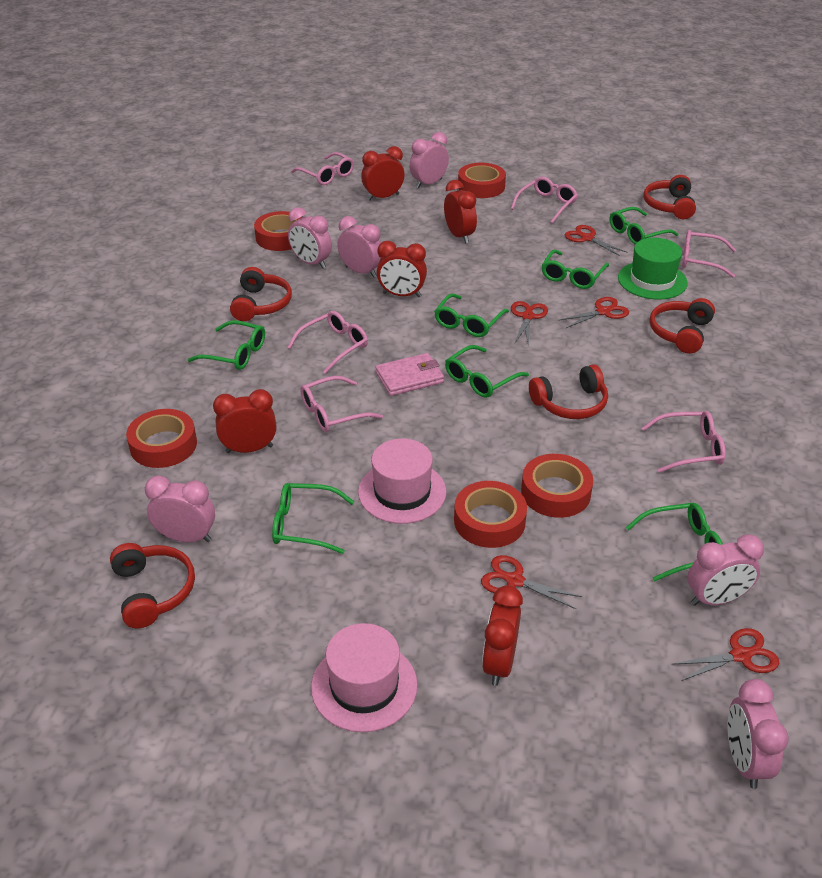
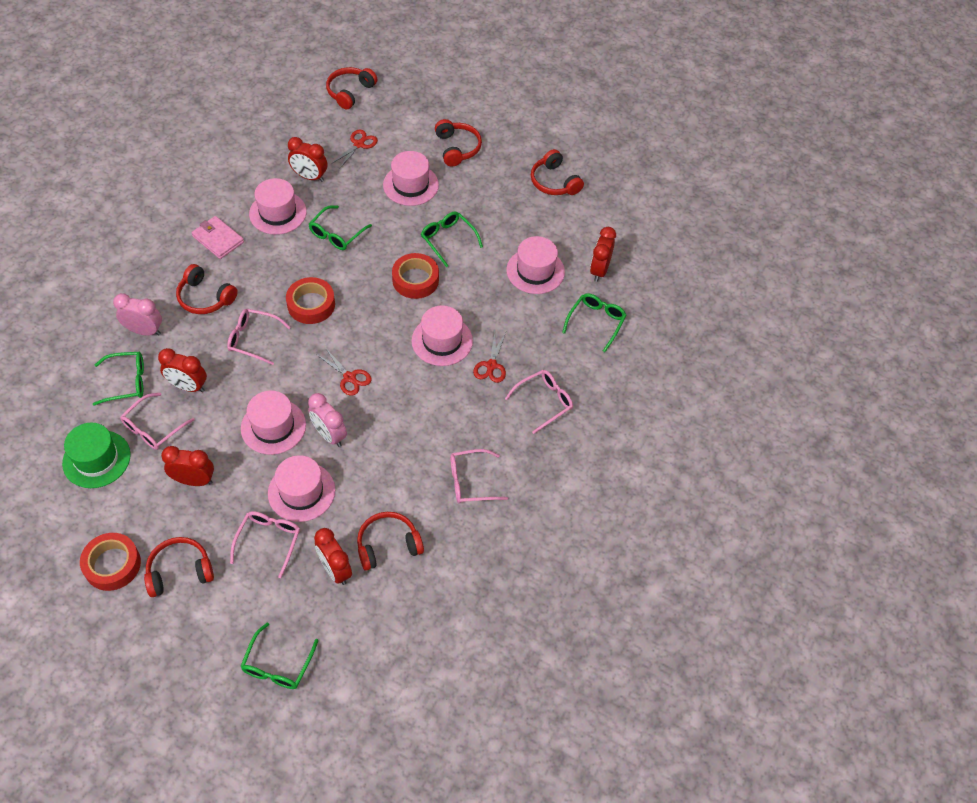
green glasses: 7 -> 5
pink clock: 6 -> 2
pink glasses: 6 -> 5
pink hat: 2 -> 6
red headphones: 5 -> 6
red scissors: 5 -> 3
red tape: 5 -> 3

